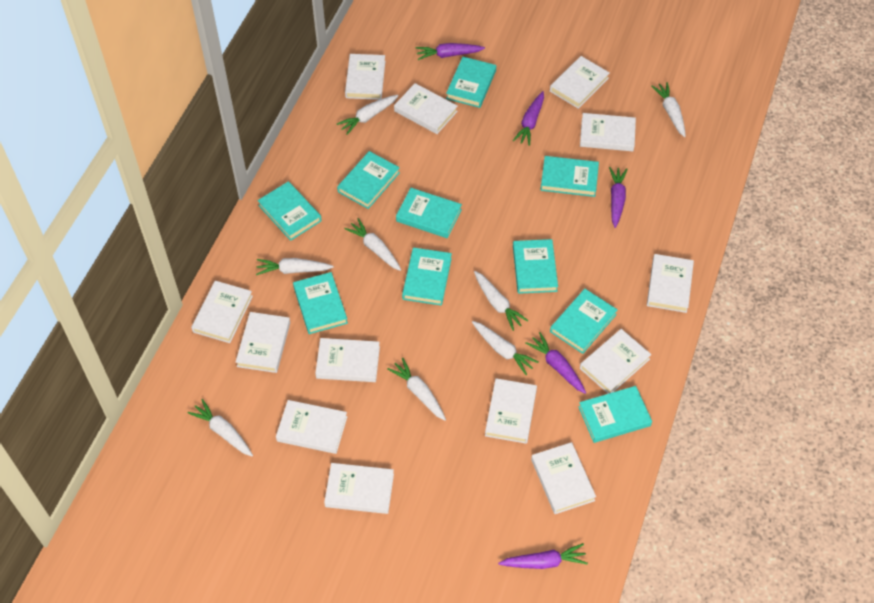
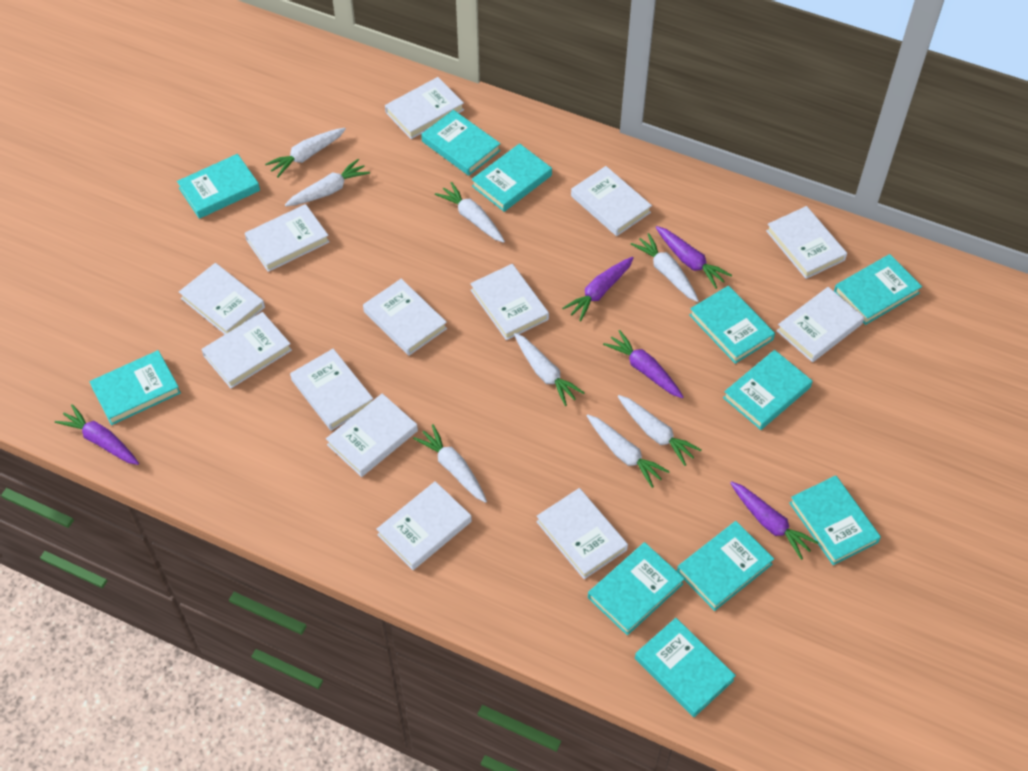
turquoise book: 10 -> 11

